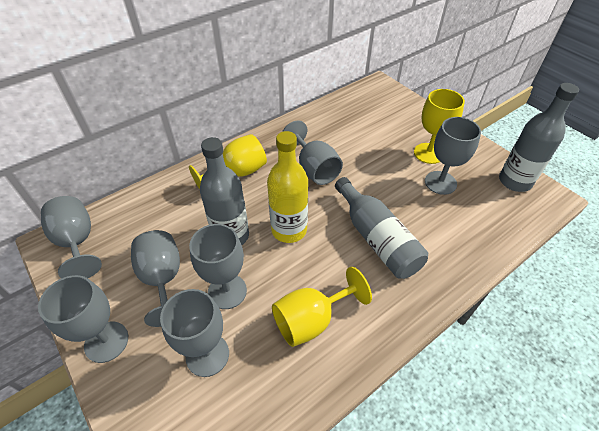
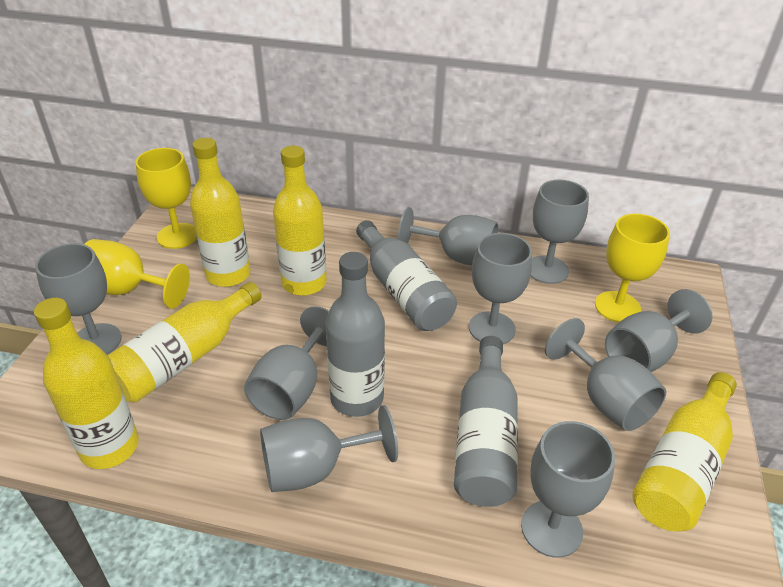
grey goblet: 7 -> 9
yellow bottle: 1 -> 5

